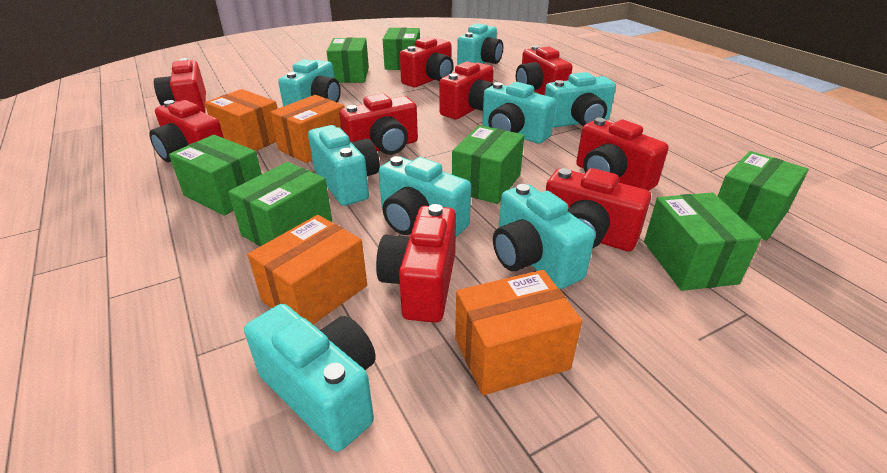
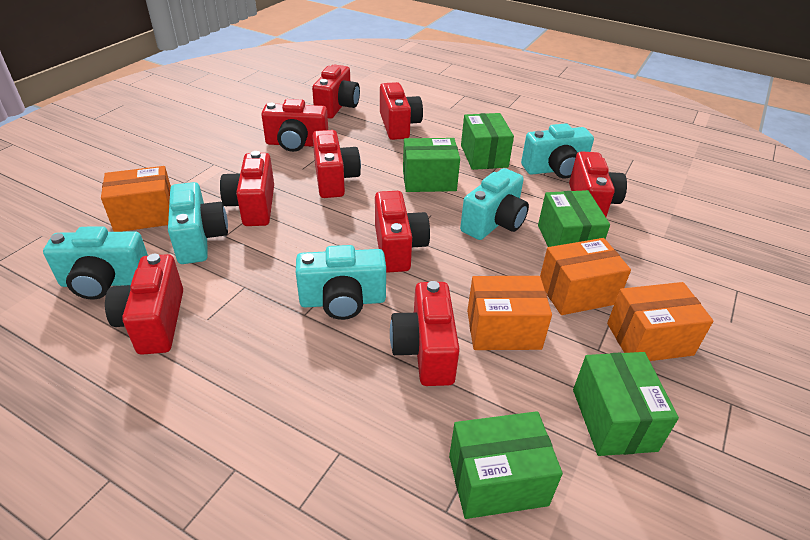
green box: 7 -> 5
turquoise camera: 8 -> 5

